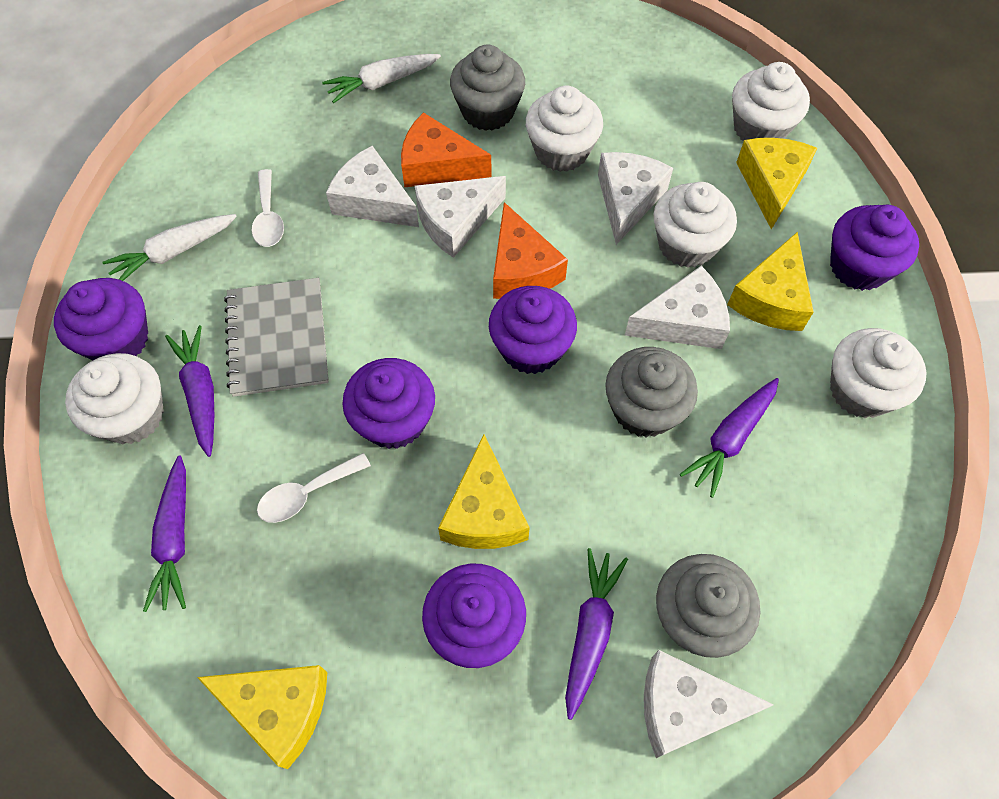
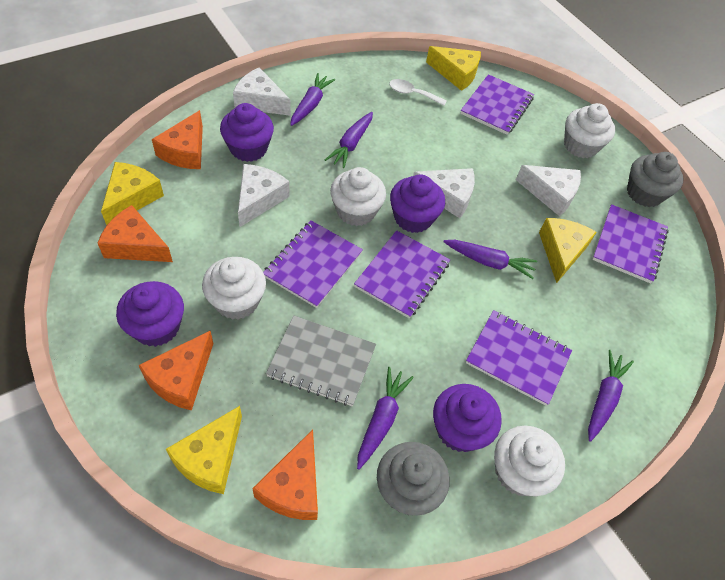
grey cupcake: 3 -> 2
orange cheese: 2 -> 4
purple carrot: 4 -> 5
purple cupcake: 5 -> 4
purple notebook: 0 -> 5
white carrot: 2 -> 0
white cheese: 5 -> 4
white cupcake: 5 -> 4
white spoon: 2 -> 1

